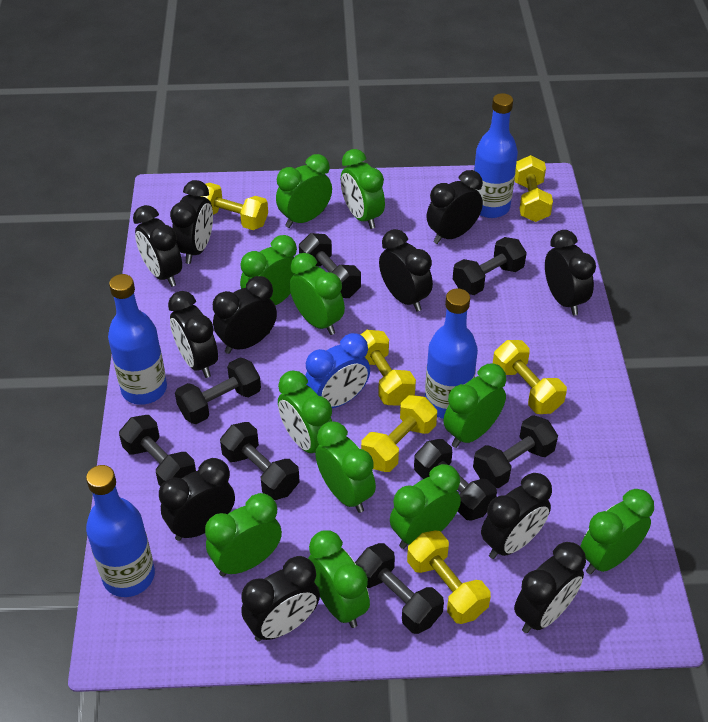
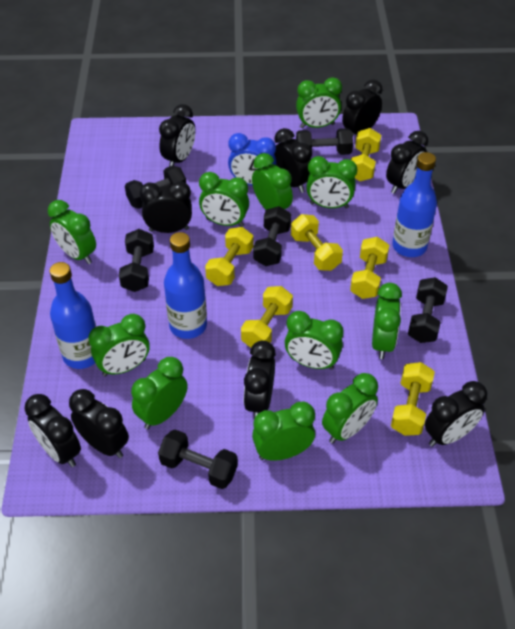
black clock: 11 -> 9
black dumbbell: 8 -> 6
blue bottle: 4 -> 3

